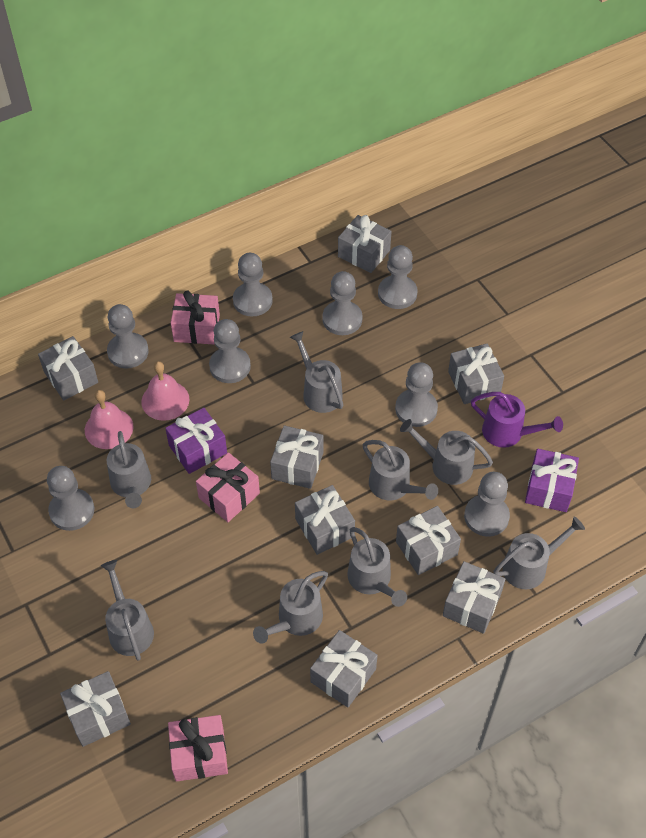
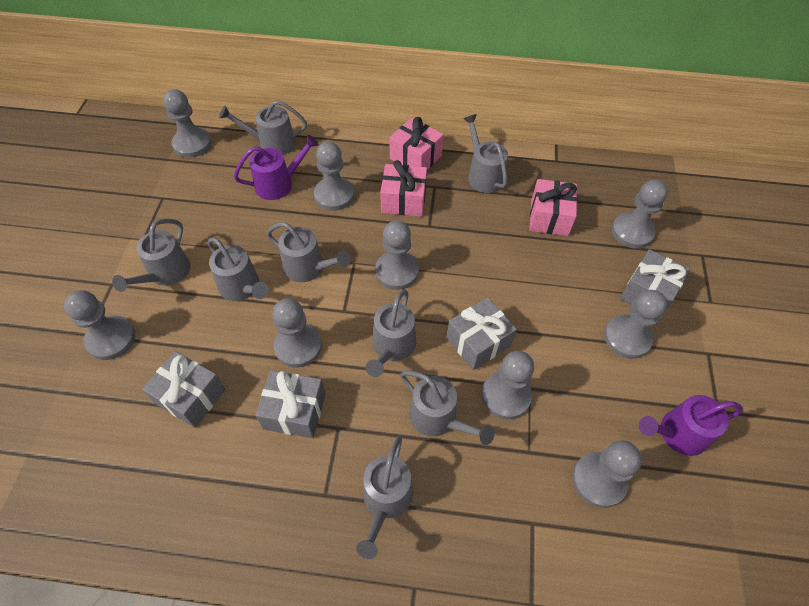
grey gift: 9 -> 4
grey pawn: 8 -> 9
pink bell: 2 -> 0
purple gift: 2 -> 0
purple watering can: 1 -> 2

